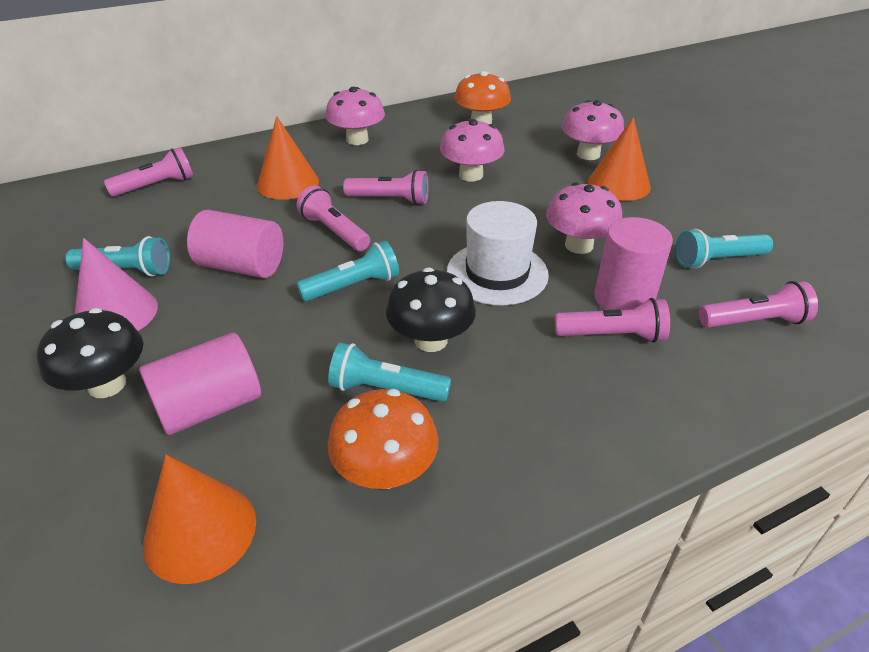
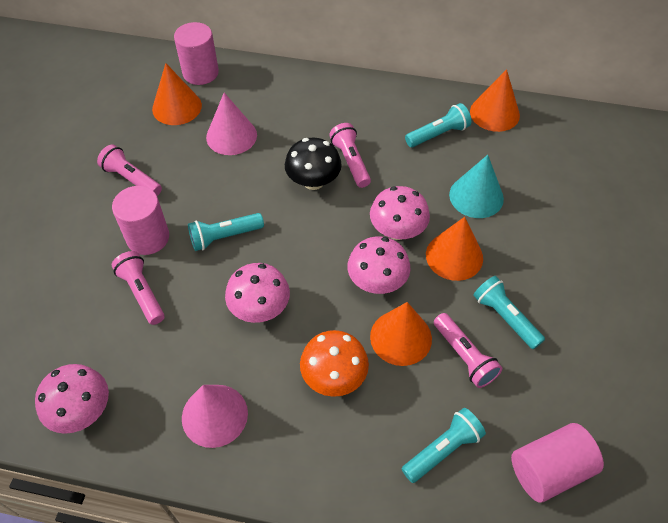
black mushroom: 2 -> 1
orange cone: 3 -> 4
orange mushroom: 2 -> 1
pink cone: 1 -> 2
pink flashlight: 5 -> 4
turquoise cone: 0 -> 1
white hat: 1 -> 0

